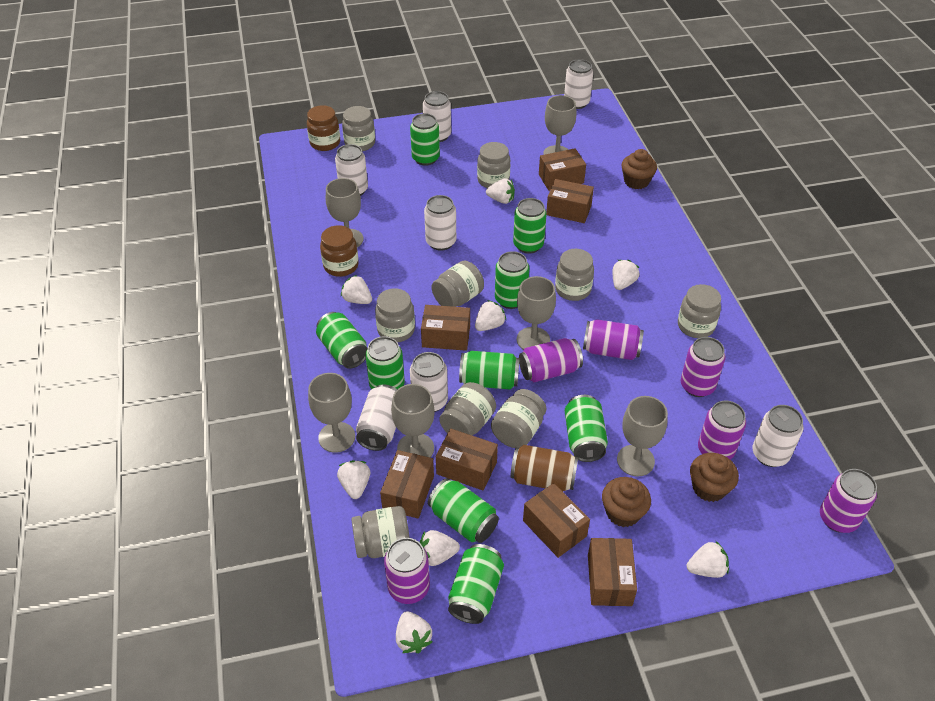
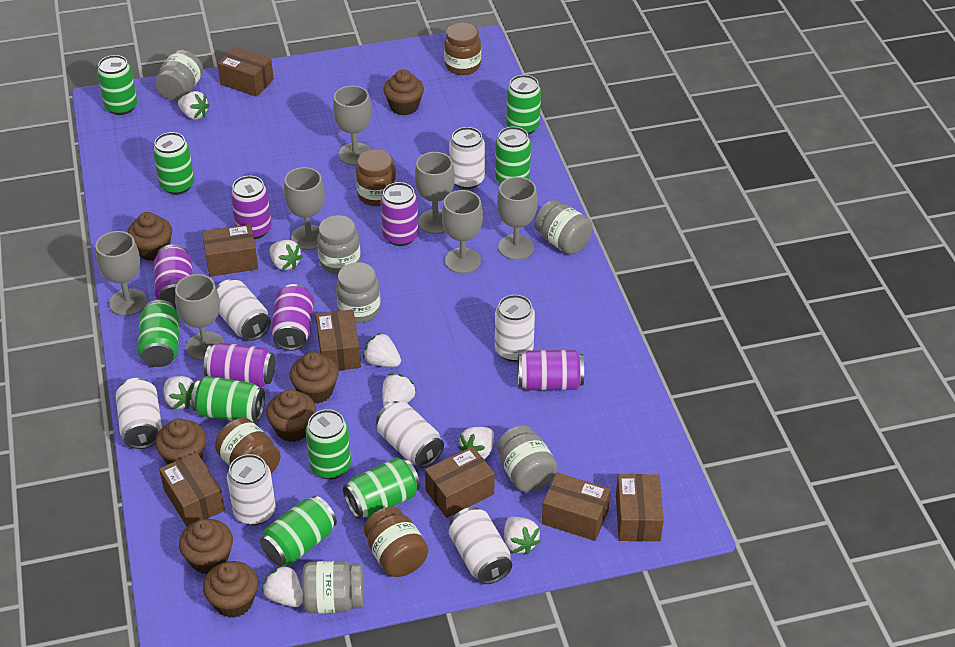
brown can: 1 -> 0
brown cupcake: 3 -> 7
brown jar: 2 -> 4
grey goblet: 6 -> 7
grey jar: 9 -> 6

